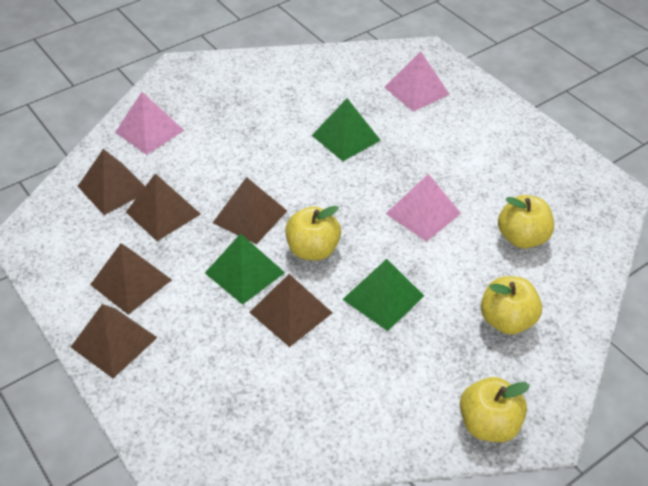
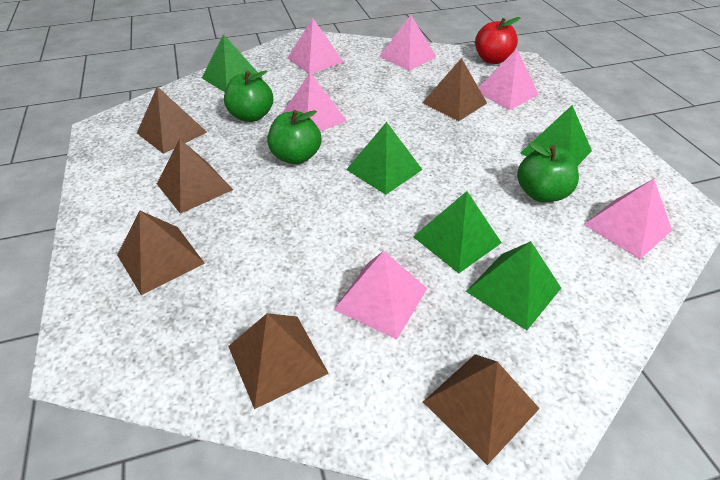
green apple: 0 -> 3
green pyramid: 3 -> 5
pink pyramid: 3 -> 6
red apple: 0 -> 1
yellow apple: 4 -> 0

